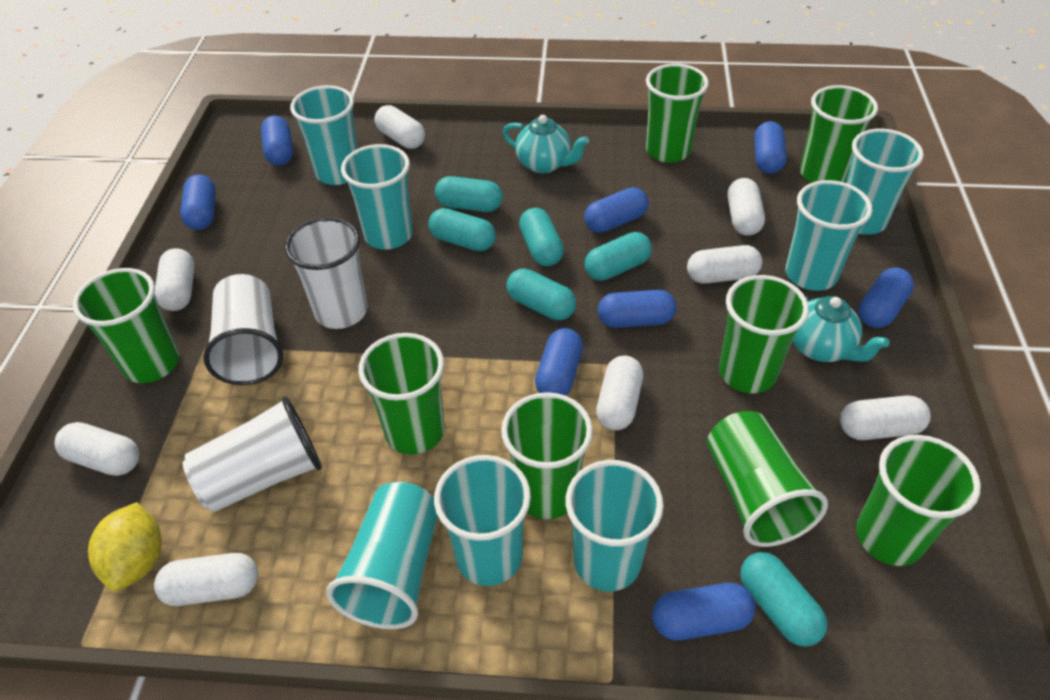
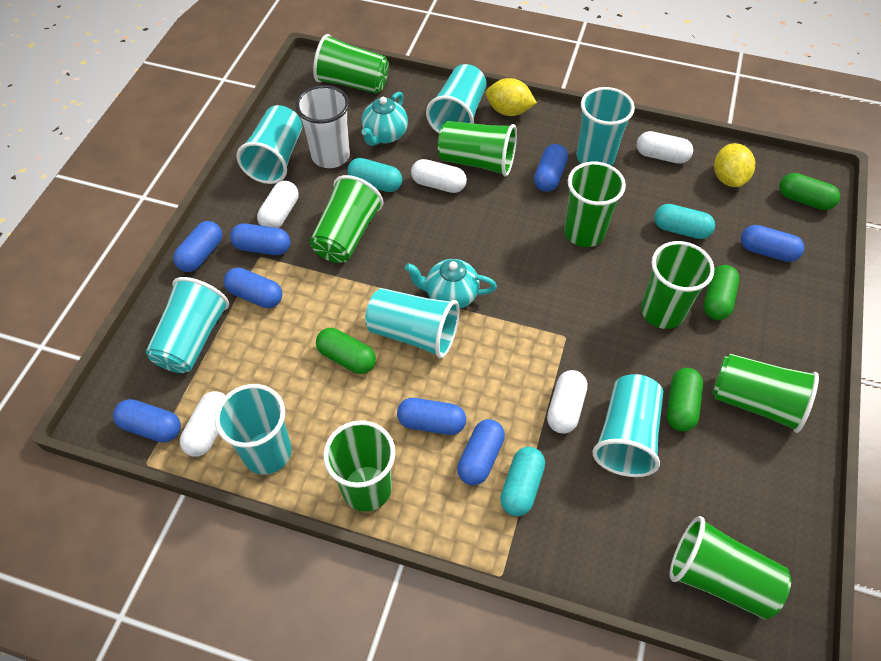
green capsule: 0 -> 4
turquoise capsule: 6 -> 3
white capsule: 8 -> 5
white cup: 3 -> 1
yellow lemon: 1 -> 2

